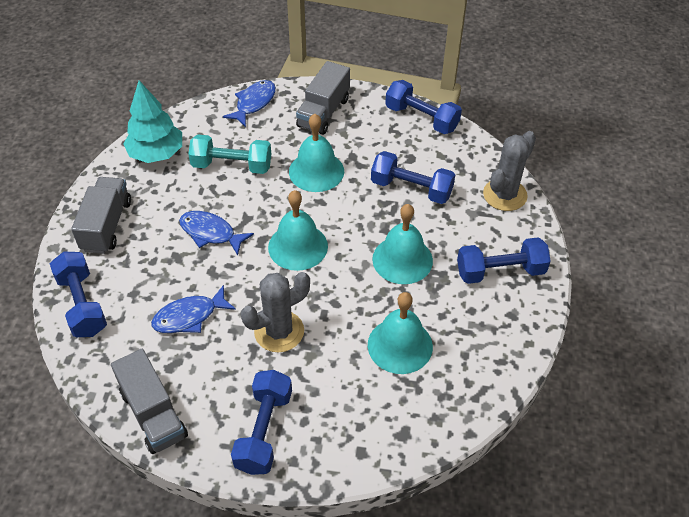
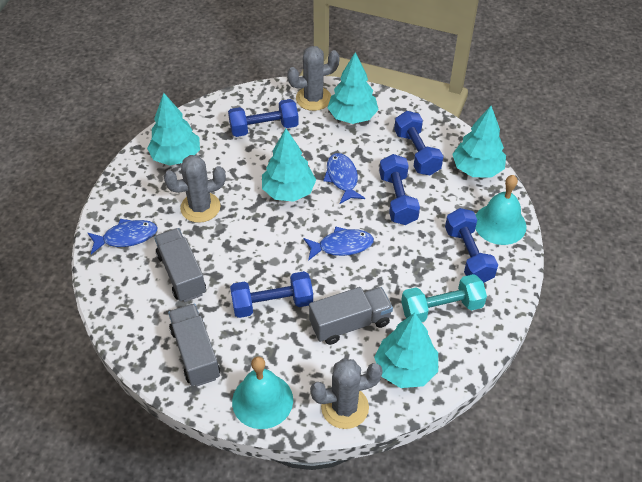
grey cactus: 2 -> 3
turquoise bell: 4 -> 2
turquoise tree: 1 -> 5

